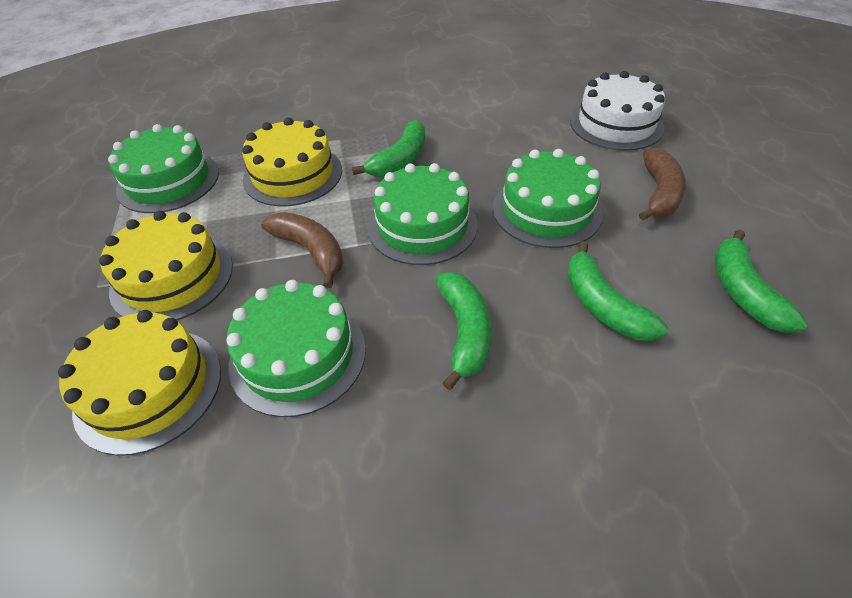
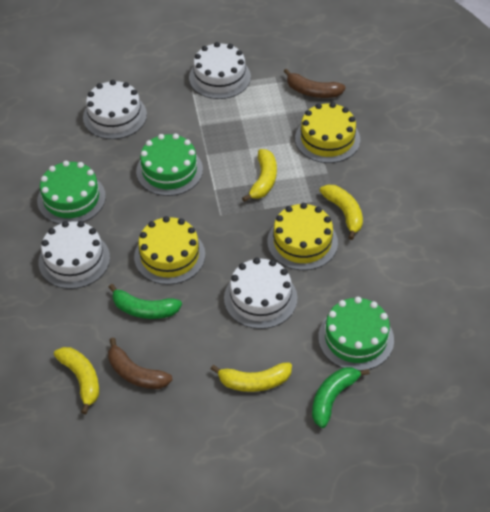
green banana: 4 -> 2
green cake: 4 -> 3
white cake: 1 -> 4
yellow banana: 0 -> 4

